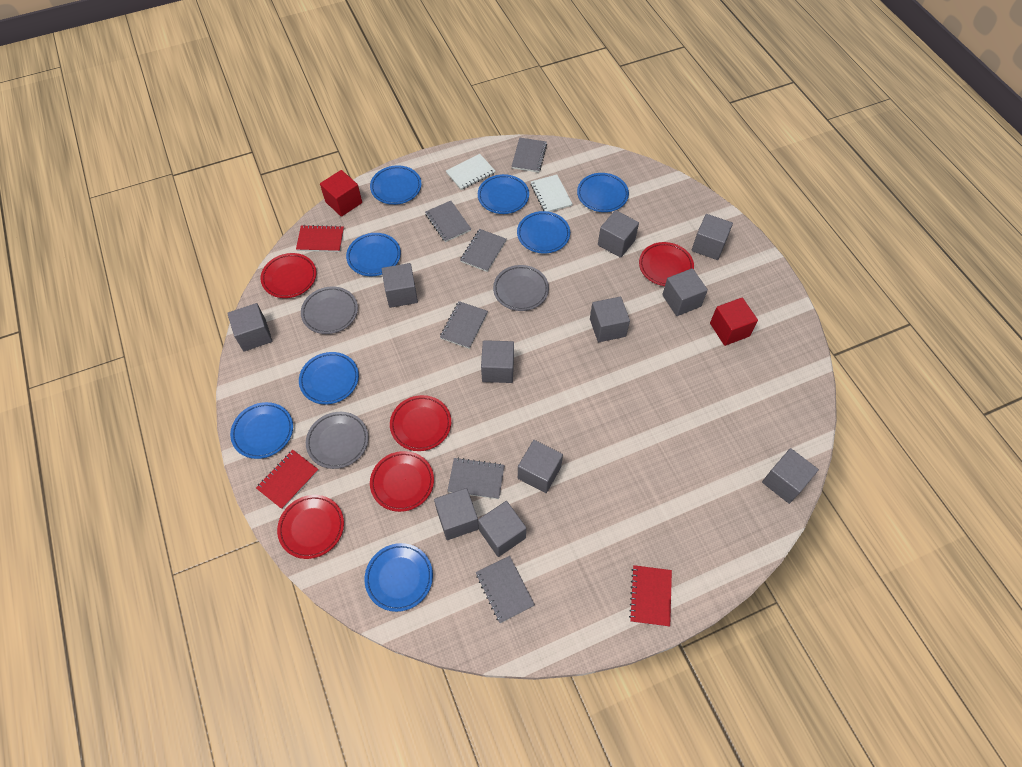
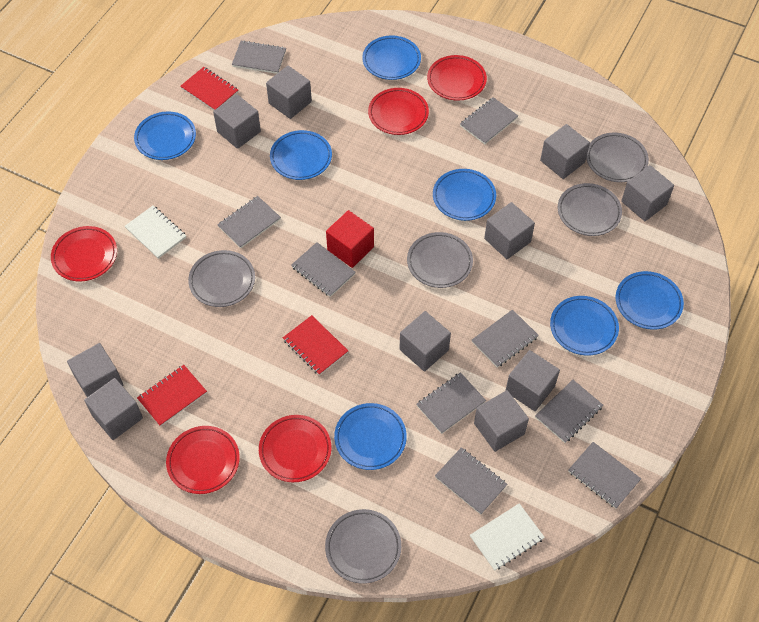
blue plate: 8 -> 7
grey cube: 11 -> 10
grey notebook: 6 -> 9
grey plate: 3 -> 5
red cube: 2 -> 1

